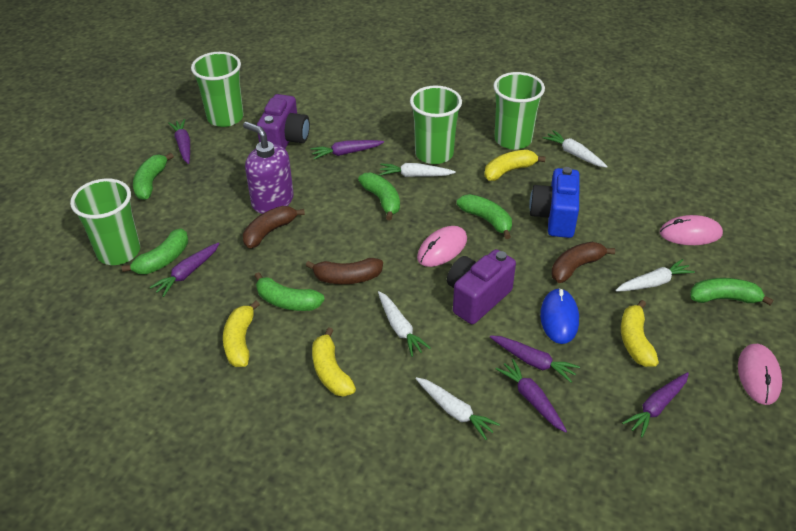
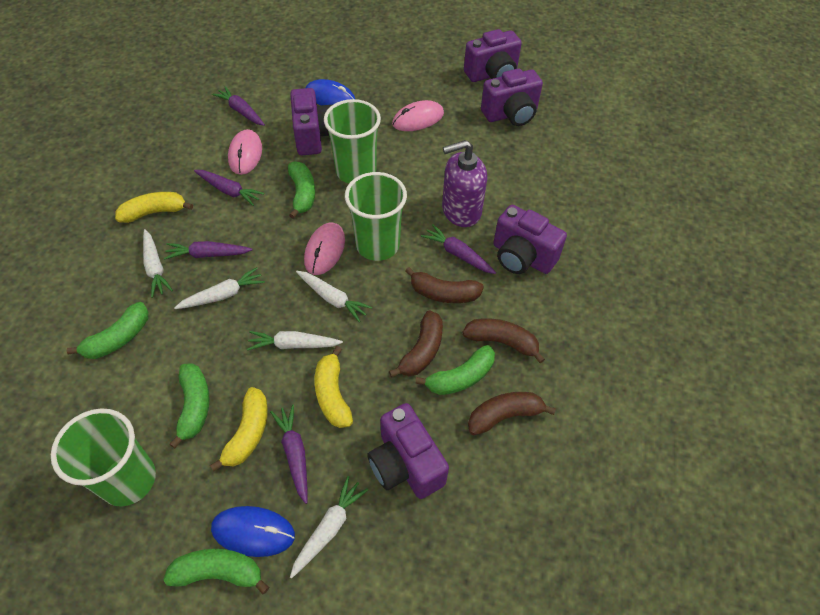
blue camera: 1 -> 0
blue mouse: 1 -> 2
brown banana: 3 -> 4
green banana: 6 -> 5
green cup: 4 -> 3
purple camera: 2 -> 5
purple carrot: 6 -> 5
yellow banana: 4 -> 3

